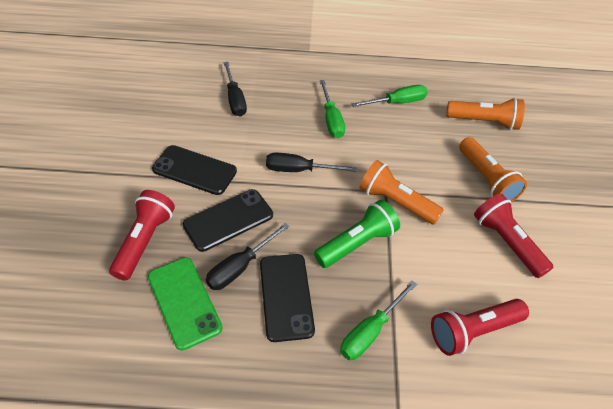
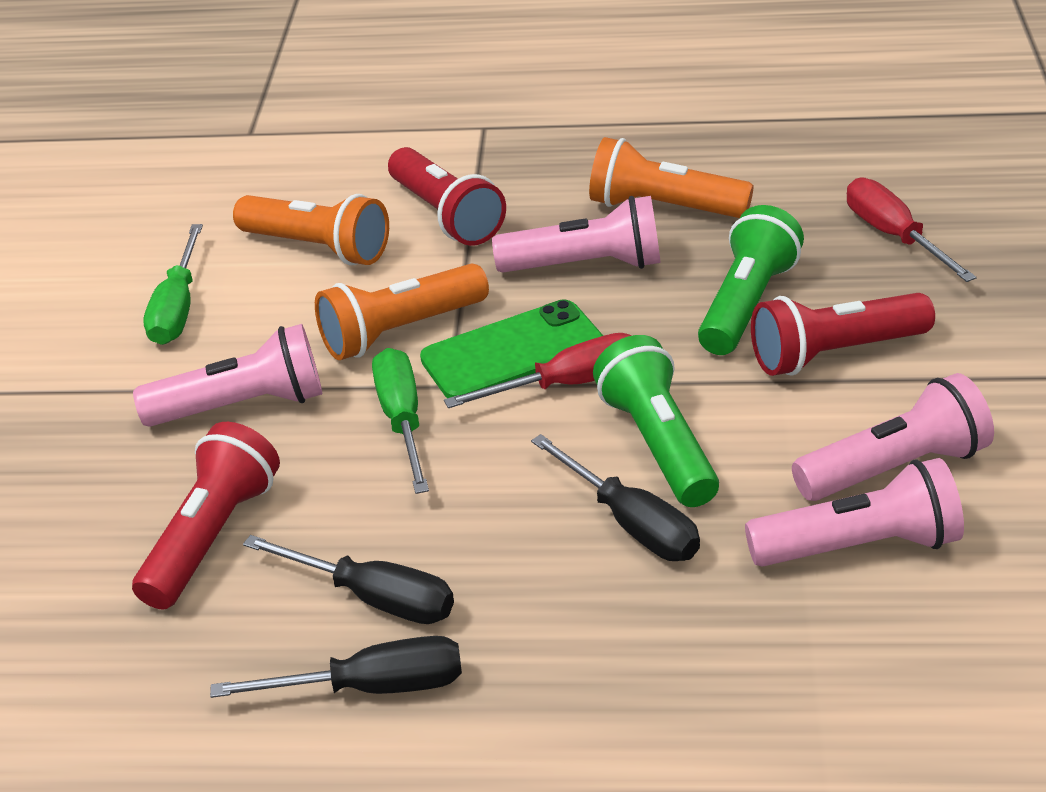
black phone: 3 -> 0
green flashlight: 1 -> 2
green screwdriver: 3 -> 2
pink flashlight: 0 -> 4
red screwdriver: 0 -> 2

